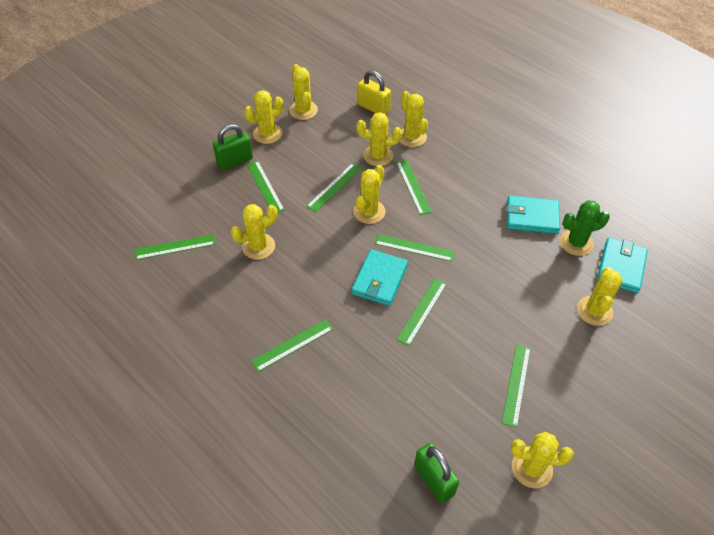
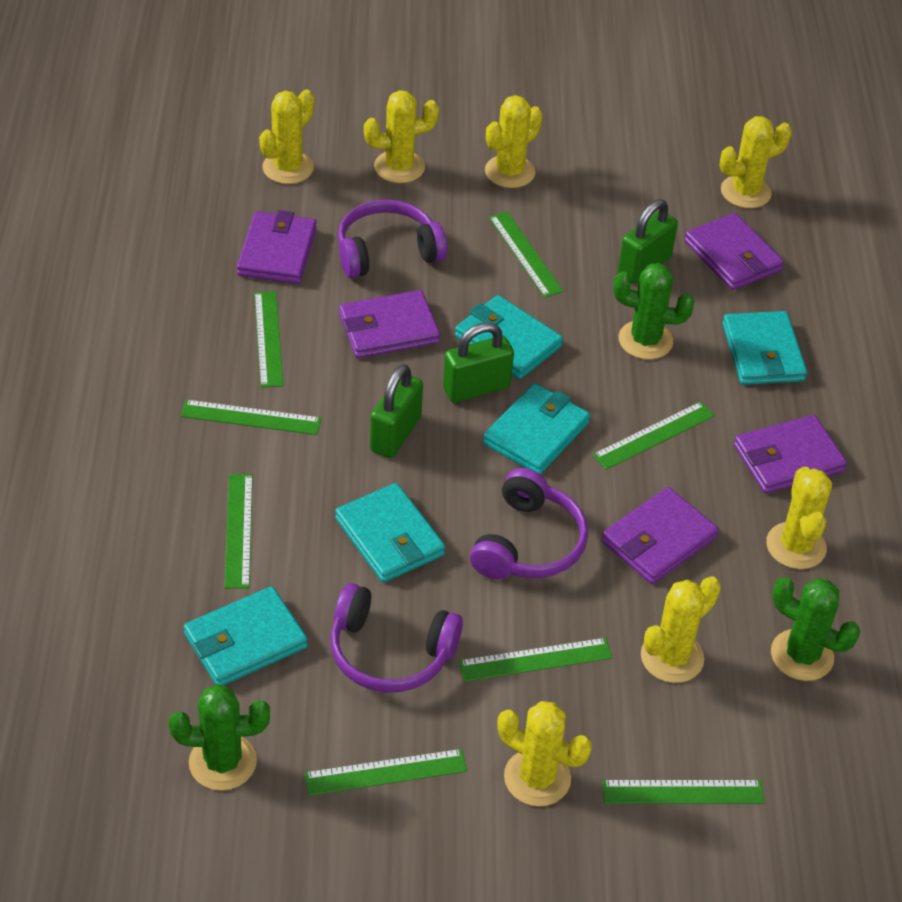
green cactus: 1 -> 3
green padlock: 2 -> 3
purple headphones: 0 -> 3
purple wallet: 0 -> 5
turquoise wallet: 3 -> 5
yellow cactus: 8 -> 7
yellow padlock: 1 -> 0

